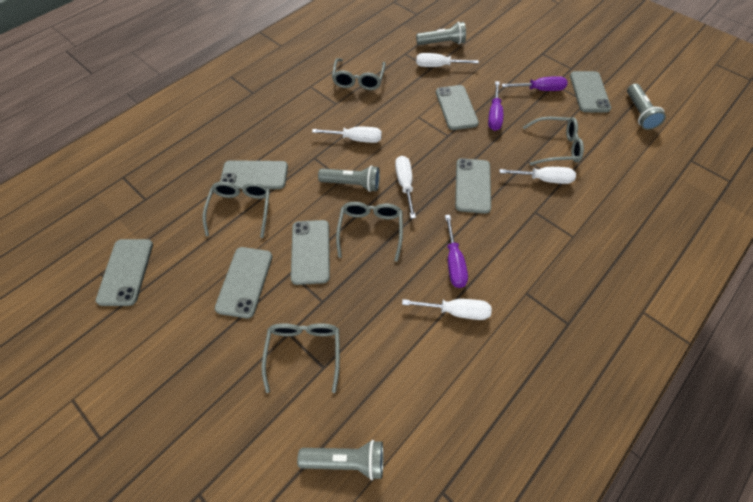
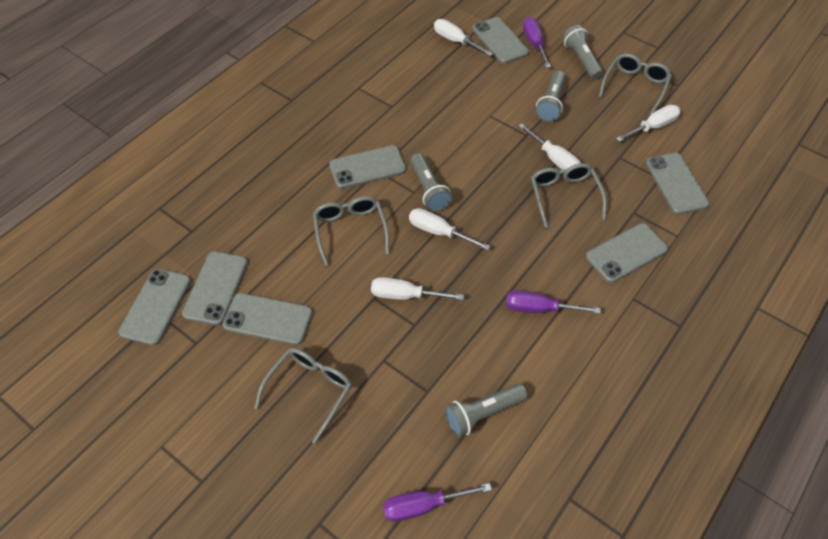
grey glasses: 5 -> 4

